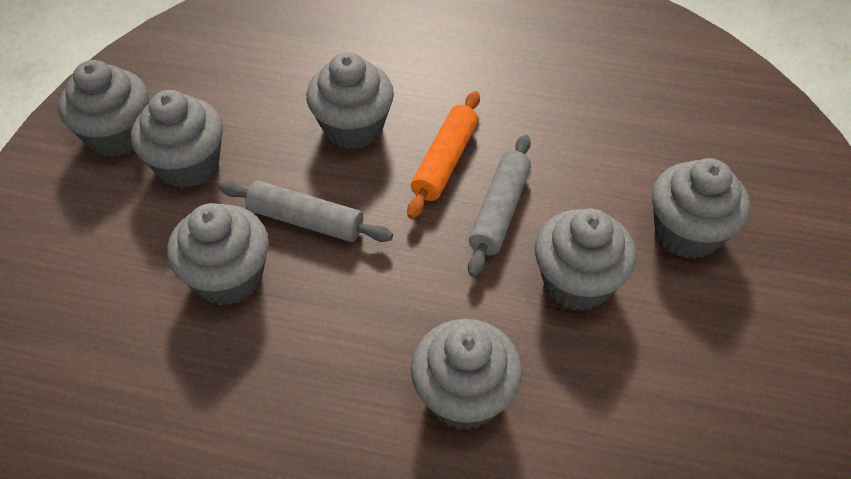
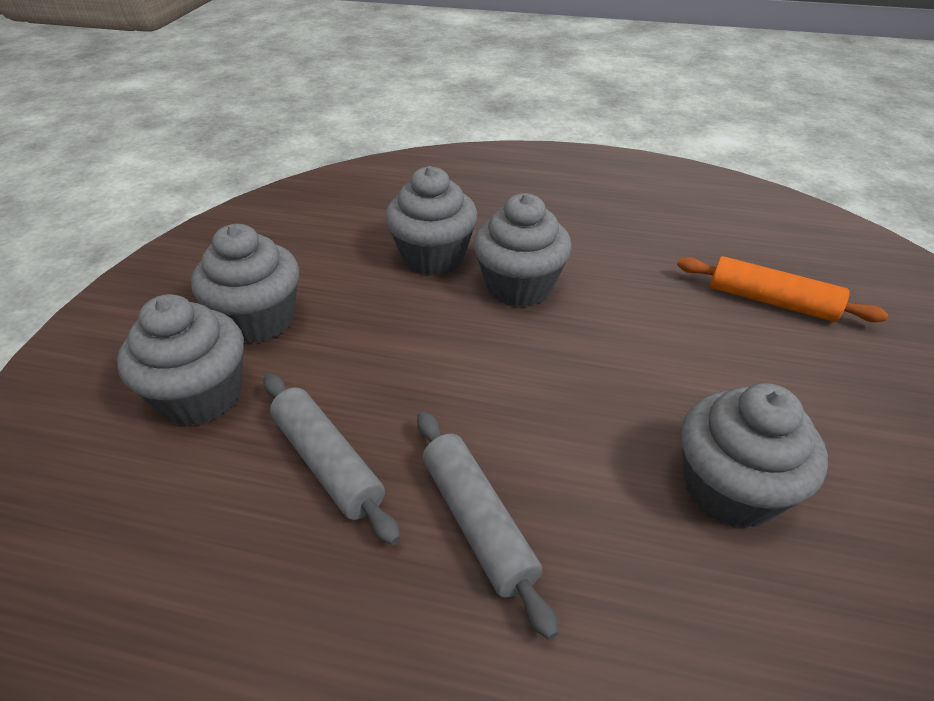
grey cupcake: 7 -> 5

